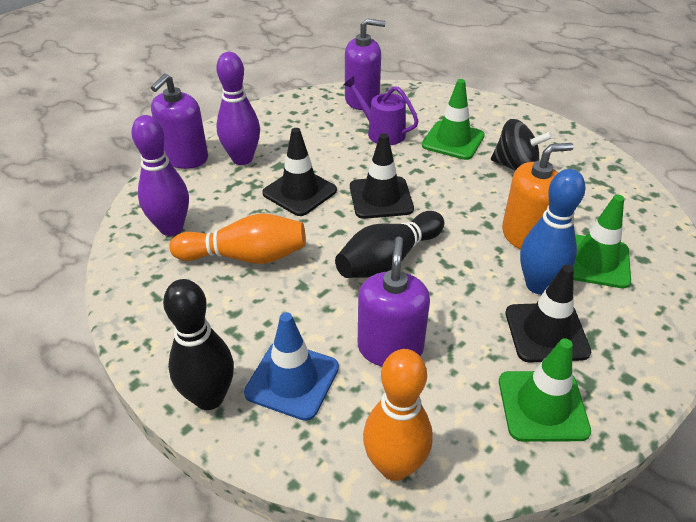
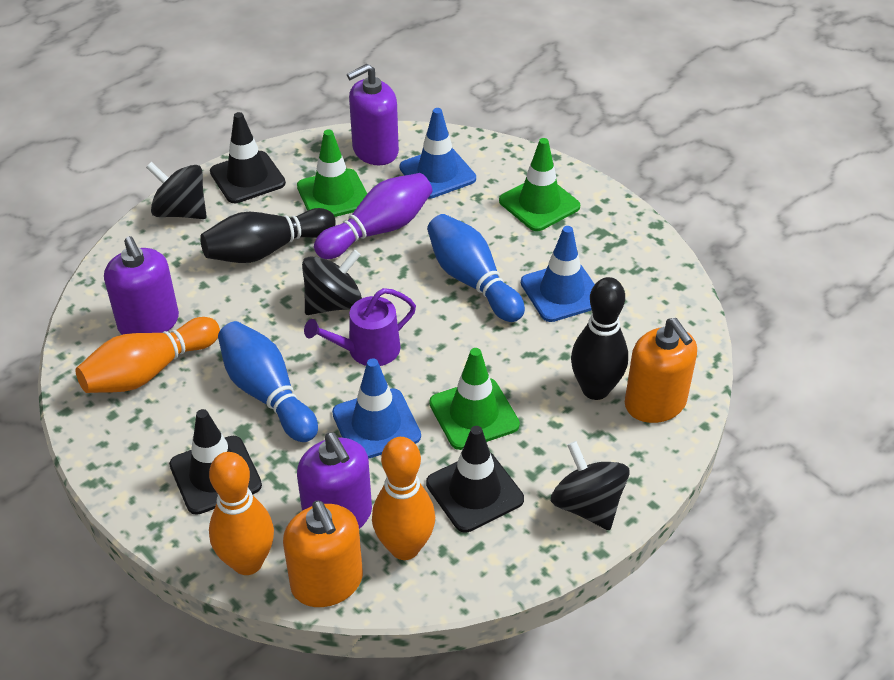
black spinning top: 1 -> 3
blue bowling pin: 1 -> 2
blue traffic cone: 1 -> 3
orange bowling pin: 2 -> 3
orange soap dispenser: 1 -> 2
purple bowling pin: 2 -> 1

